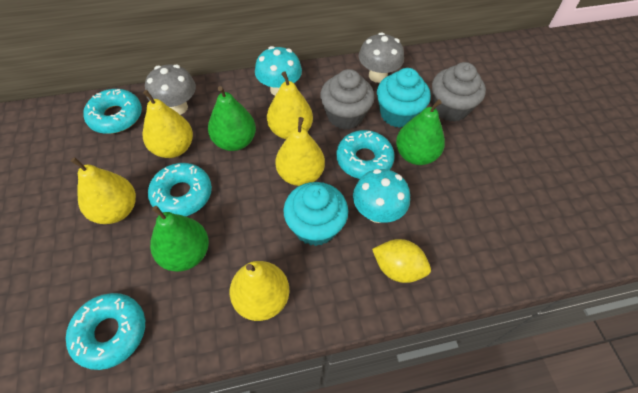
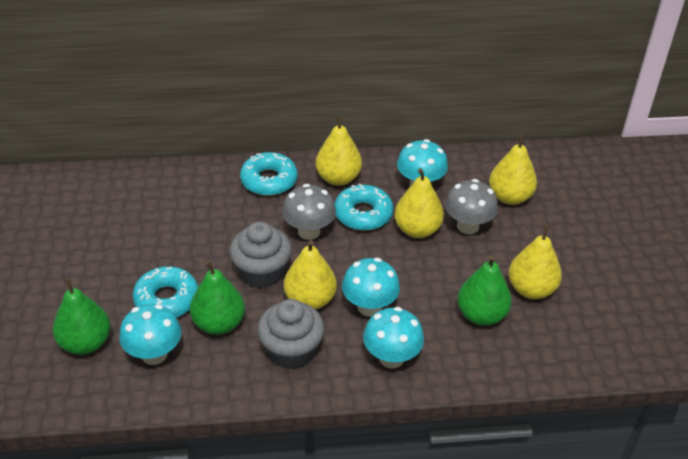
turquoise cupcake: 2 -> 0
turquoise donut: 4 -> 3
turquoise mushroom: 2 -> 4
yellow lemon: 1 -> 0

